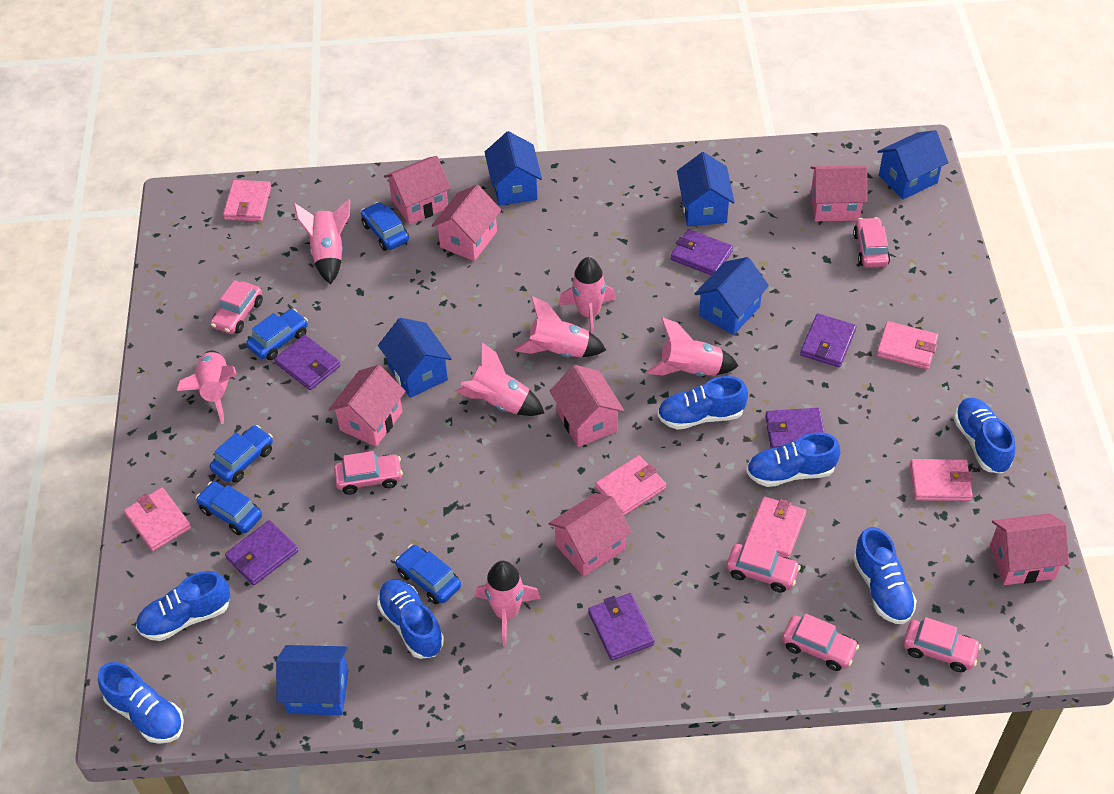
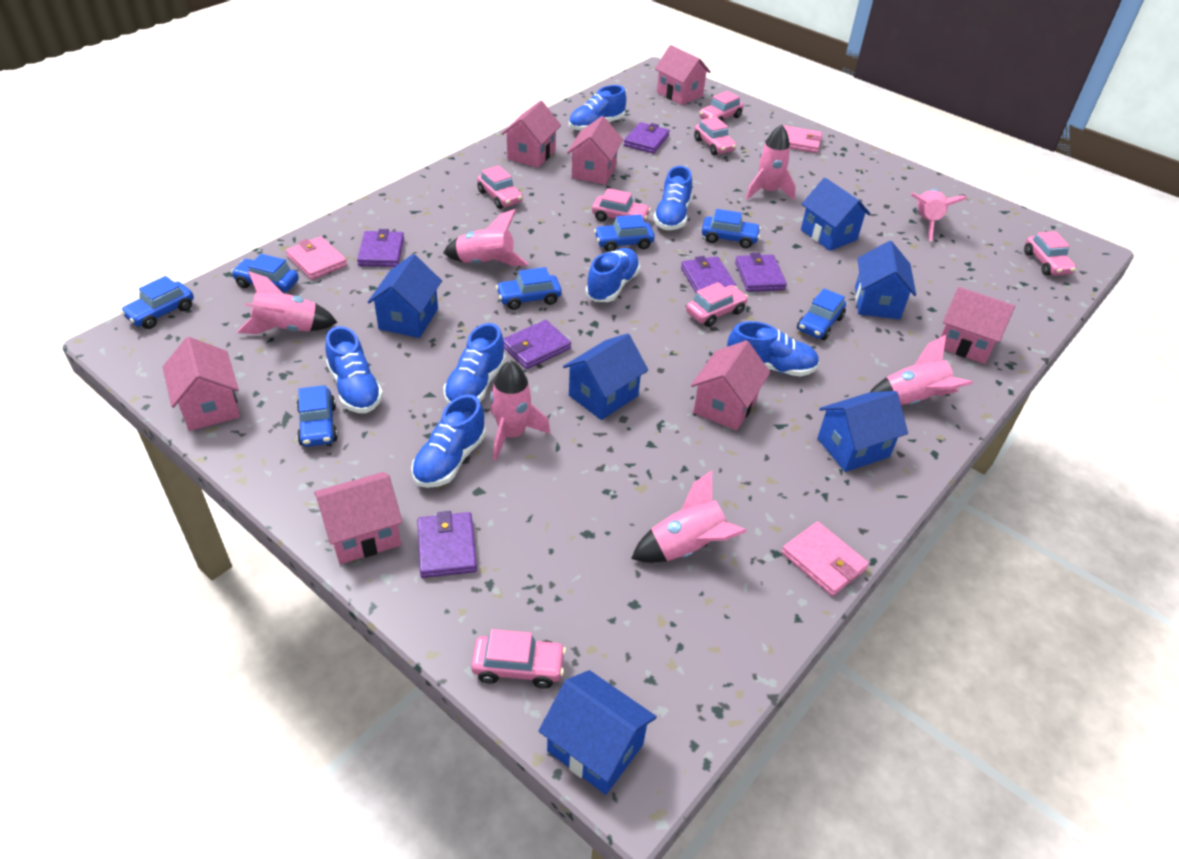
blue car: 5 -> 7
pink car: 6 -> 7
pink wallet: 6 -> 3

